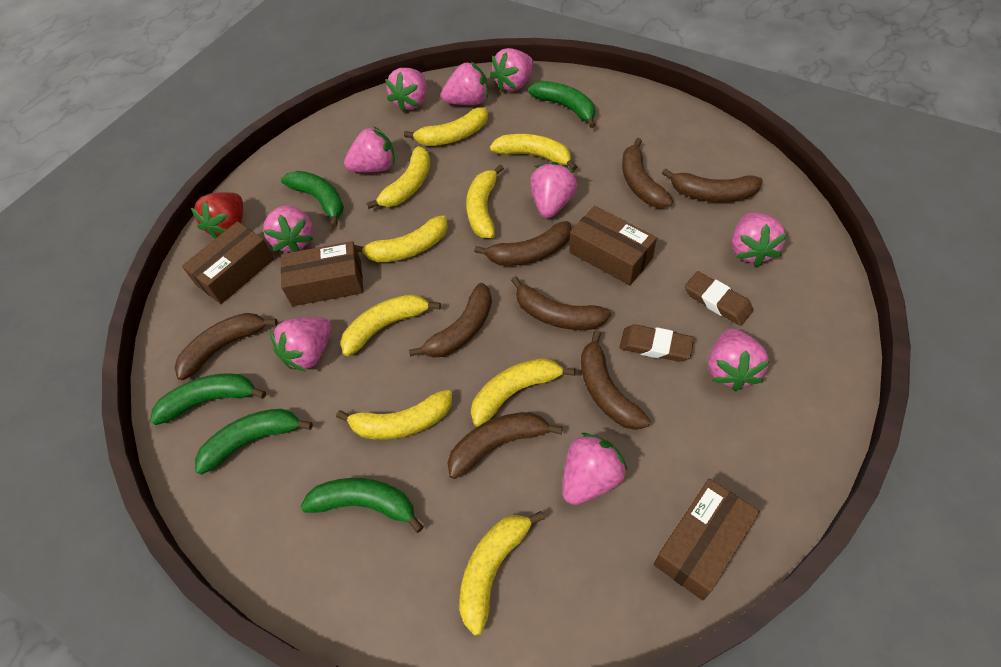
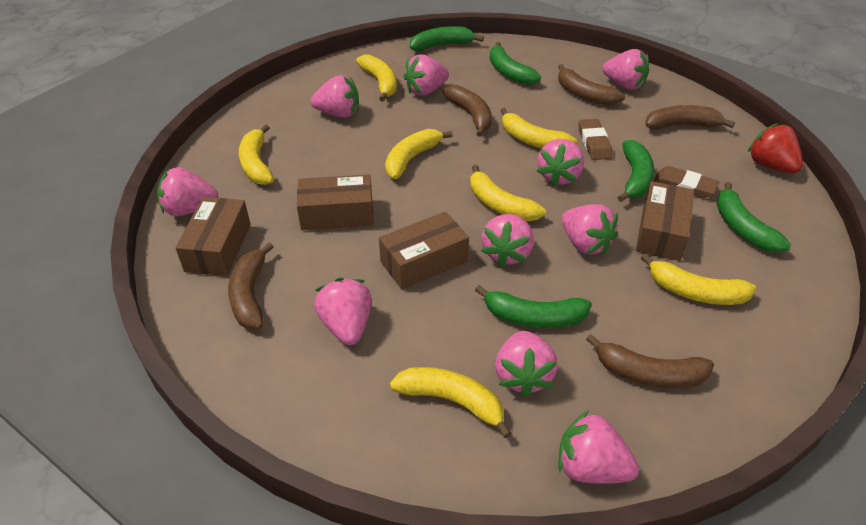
brown banana: 8 -> 5
yellow banana: 9 -> 7

